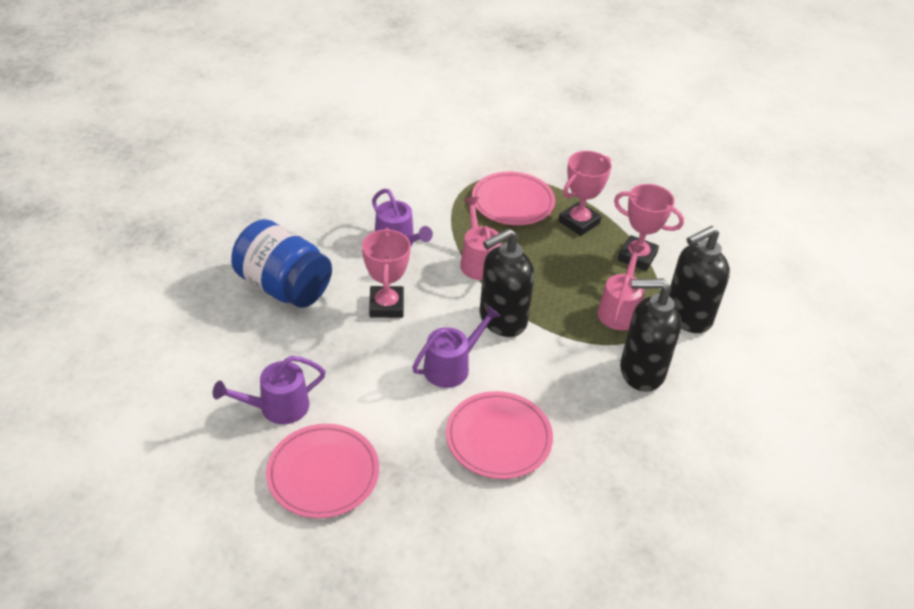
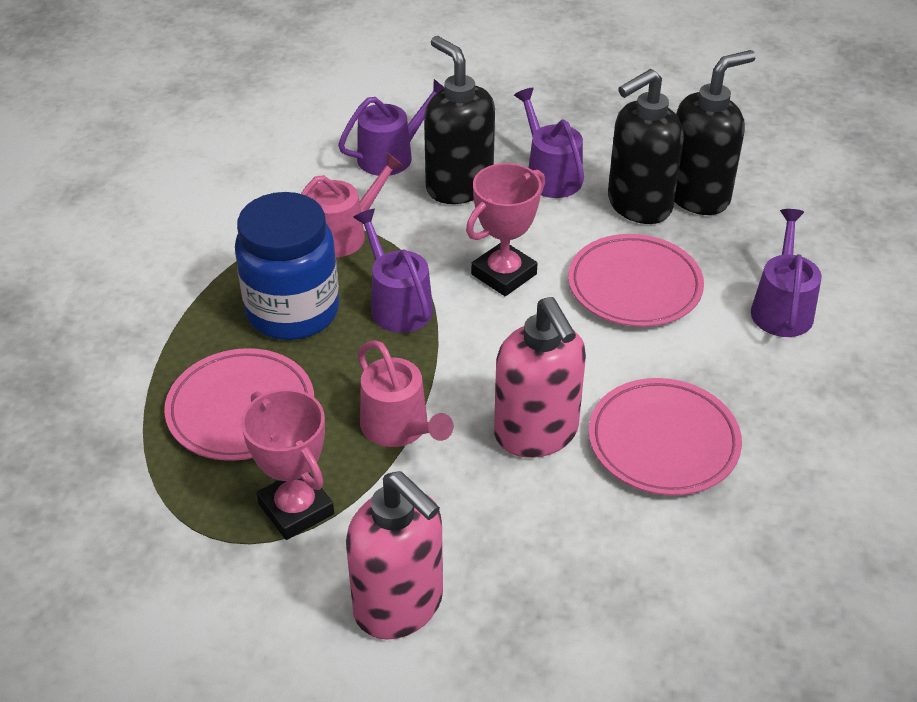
pink soap dispenser: 0 -> 2
pink trophy: 3 -> 2
purple watering can: 3 -> 4

